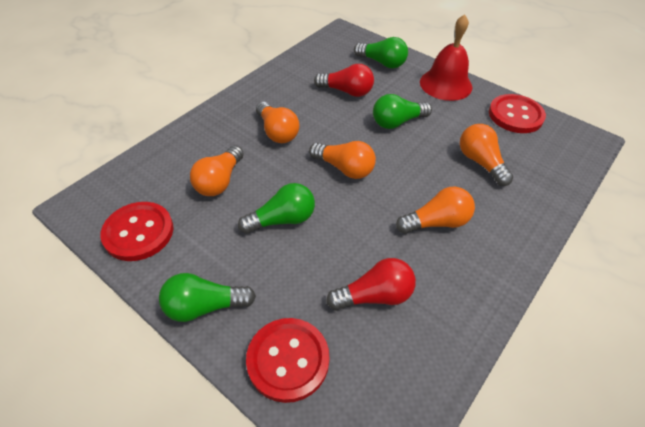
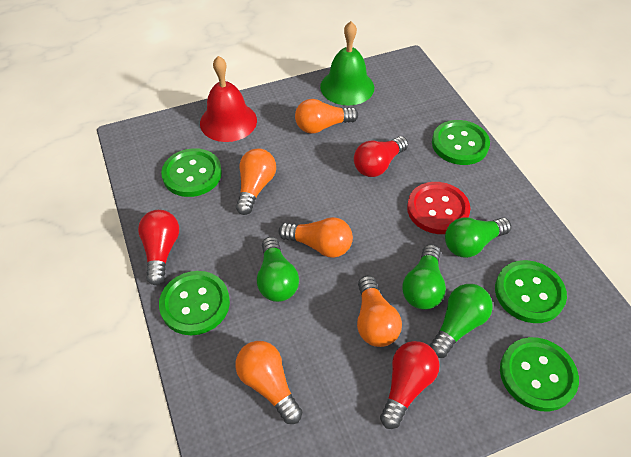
green bell: 0 -> 1
green button: 0 -> 5
red button: 3 -> 1
red light bulb: 2 -> 3

